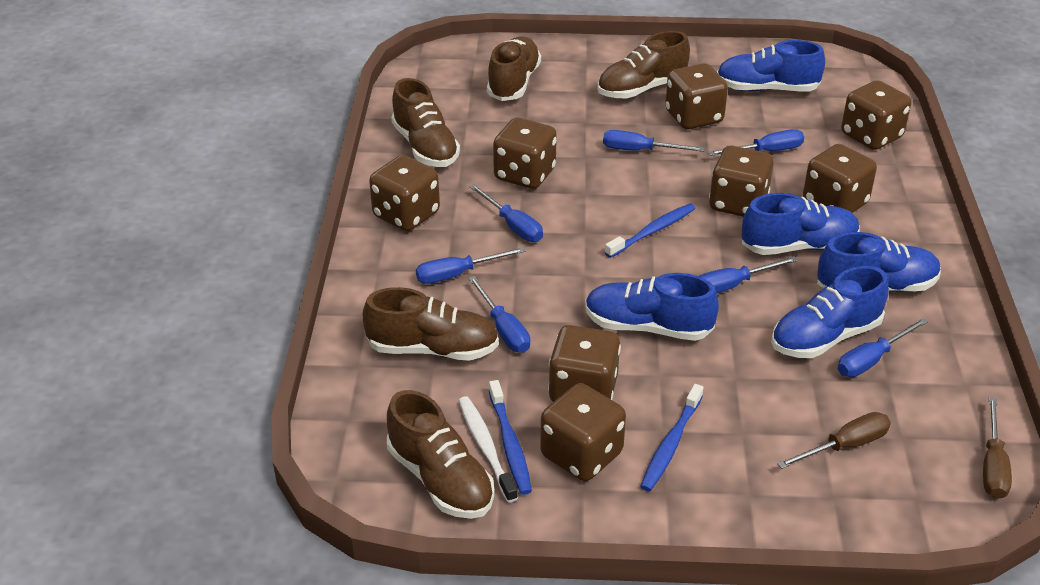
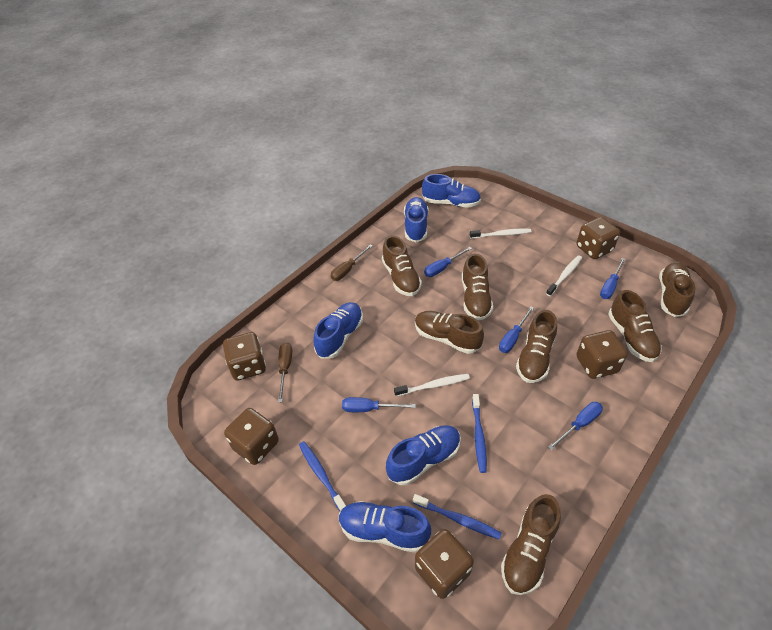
blue screwdriver: 7 -> 5
brown dice: 8 -> 5
brown shoe: 5 -> 7
white toothbrush: 1 -> 3

